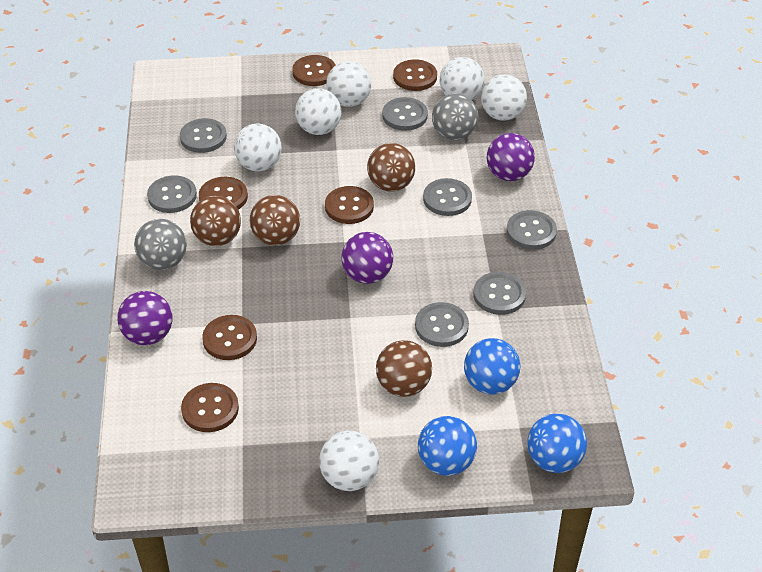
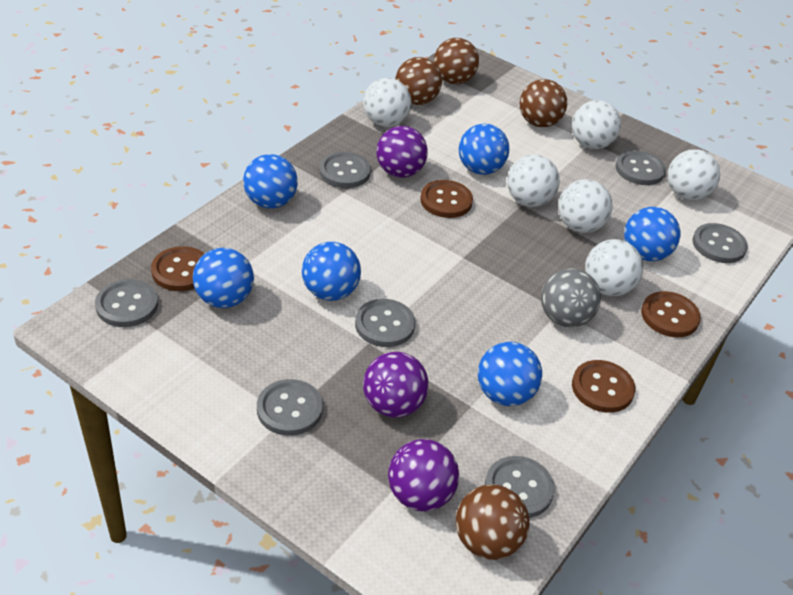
blue ball: 3 -> 6
brown button: 6 -> 4
grey ball: 2 -> 1

